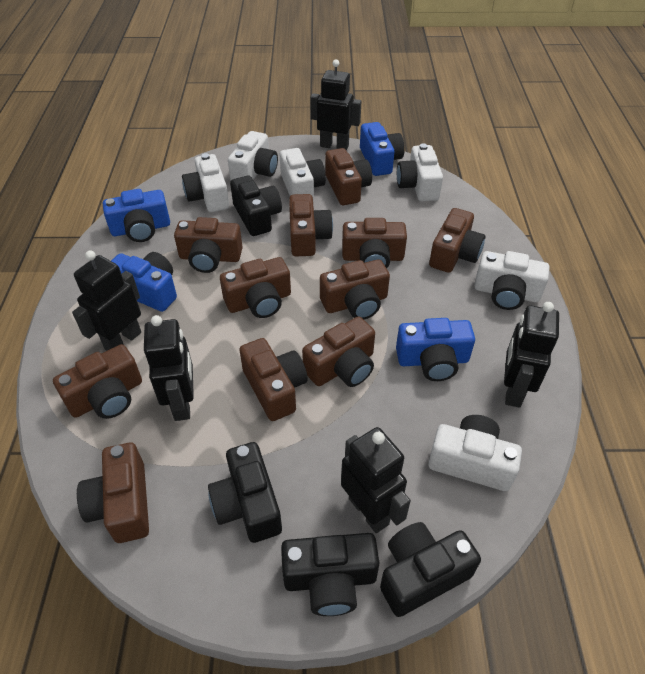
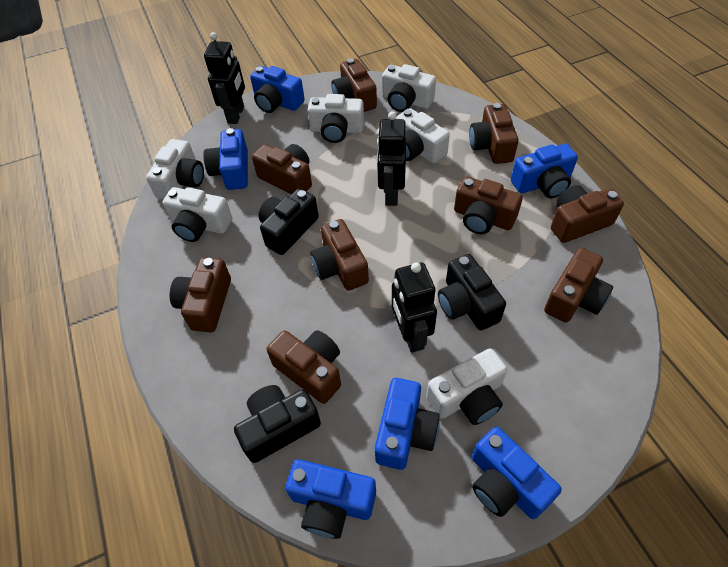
black camera: 4 -> 3
black robot: 5 -> 3
blue camera: 4 -> 6
brown camera: 11 -> 9

